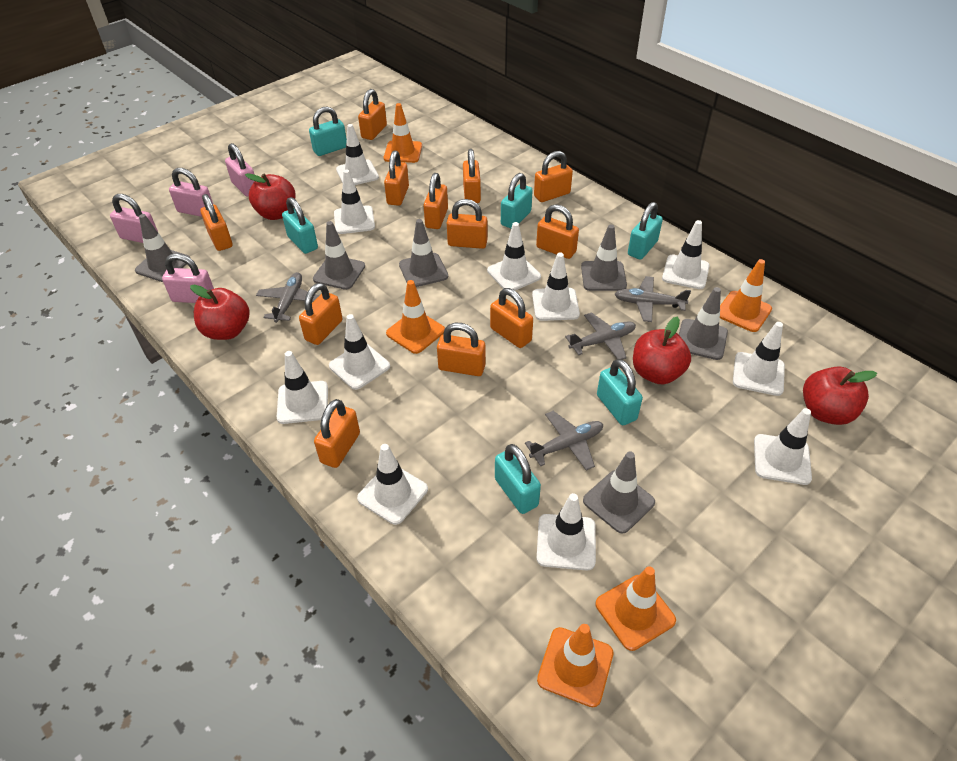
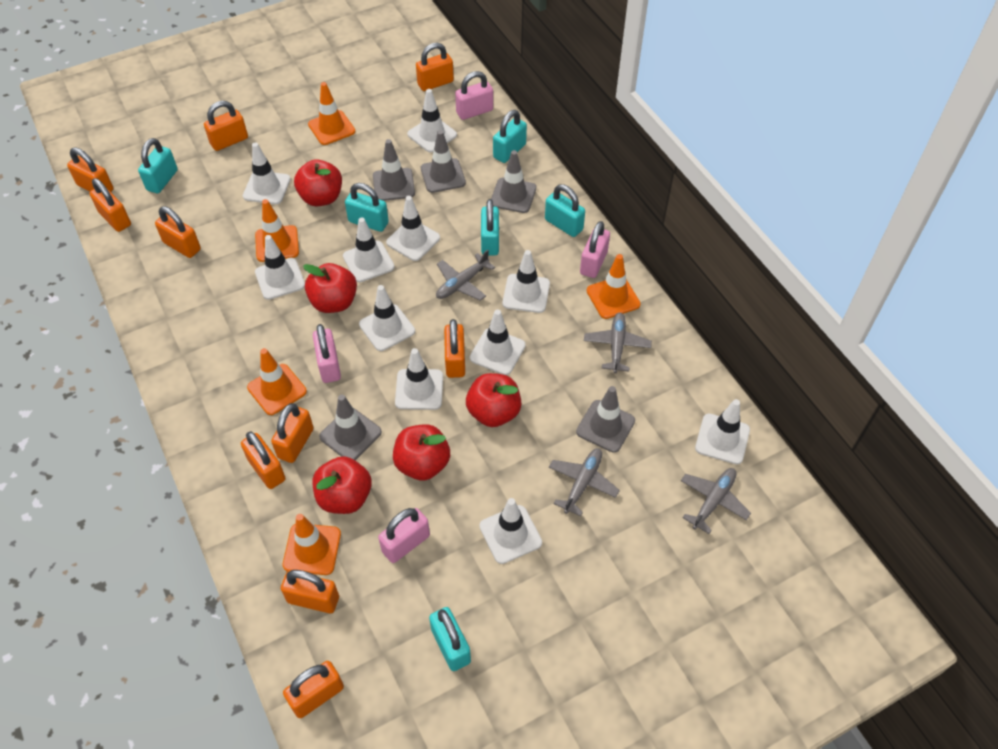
grey traffic cone: 6 -> 5
orange padlock: 12 -> 10
red apple: 4 -> 5

